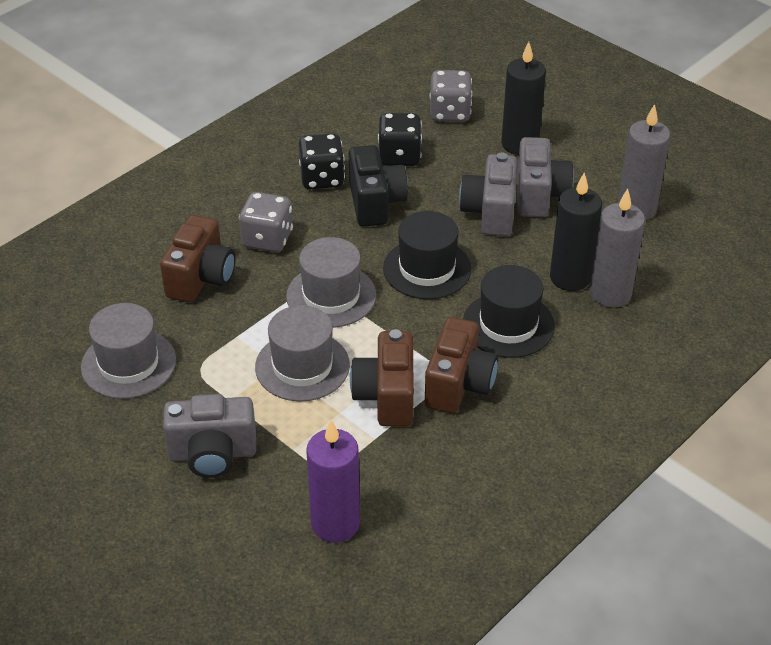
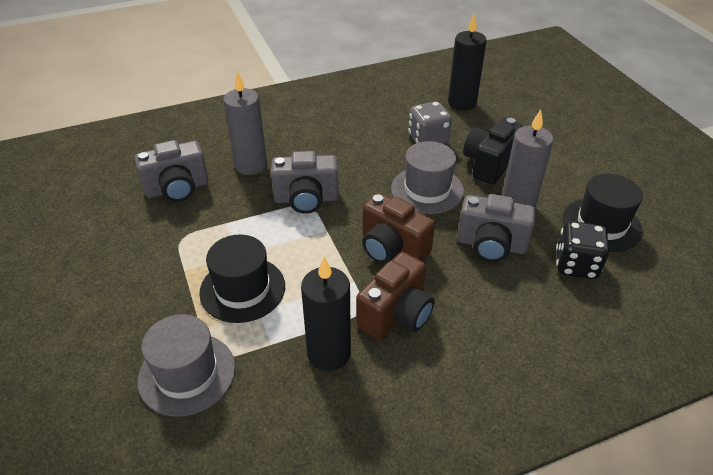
black dice: 2 -> 1
brown camera: 3 -> 2
grey dice: 2 -> 1
grey hat: 3 -> 2
purple candle: 1 -> 0

